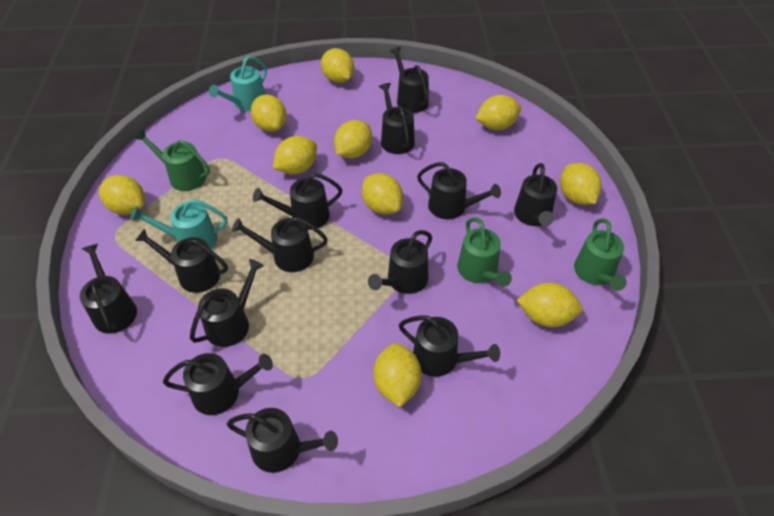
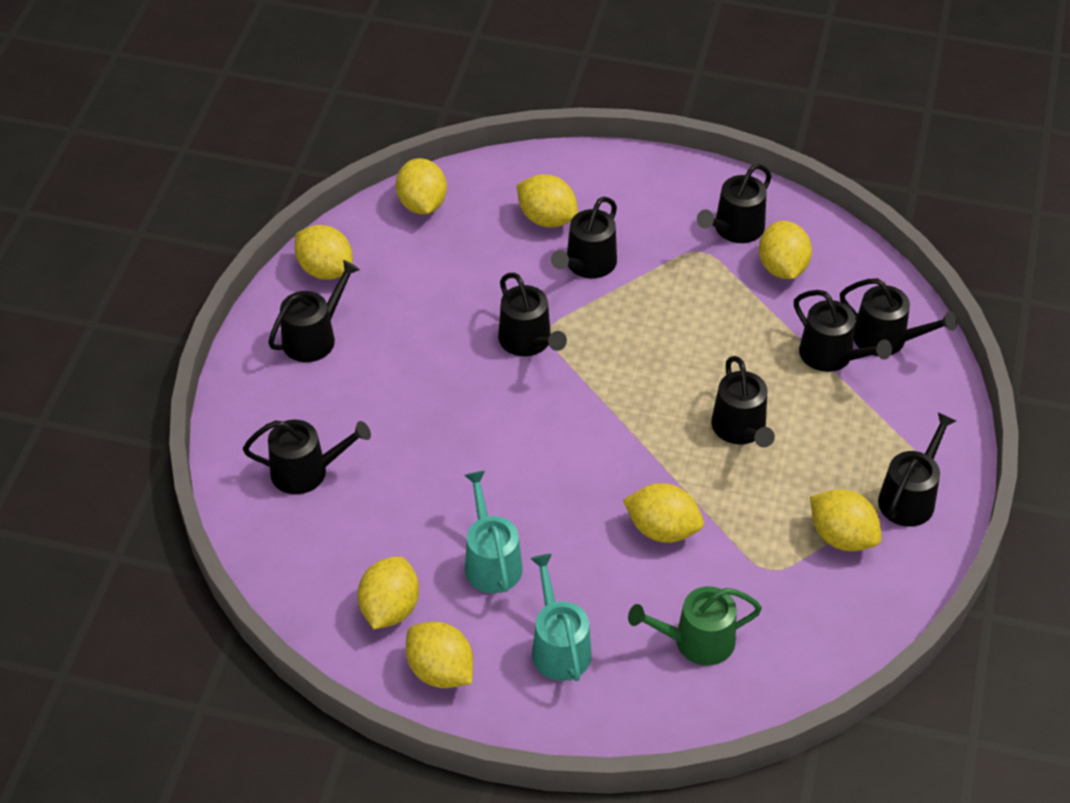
black watering can: 13 -> 9
green watering can: 3 -> 1
yellow lemon: 10 -> 8

